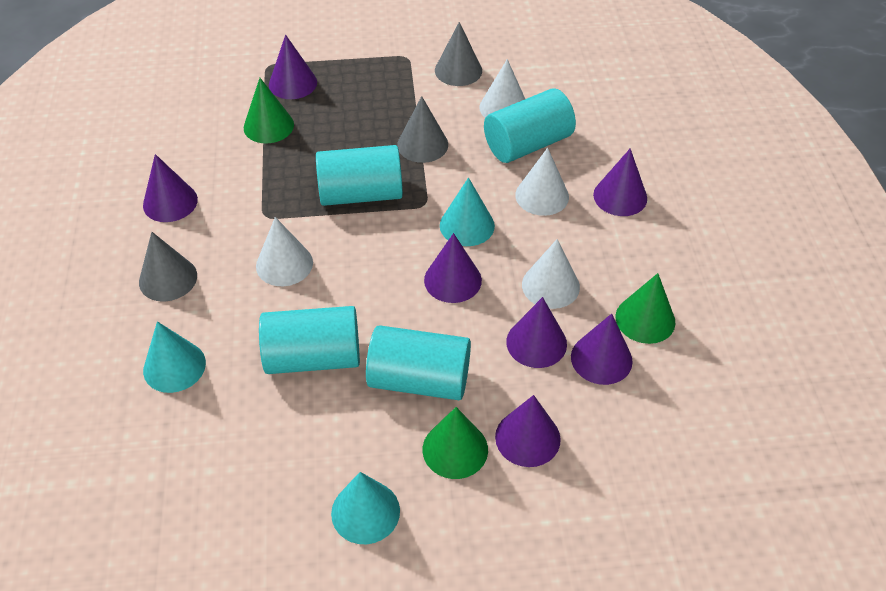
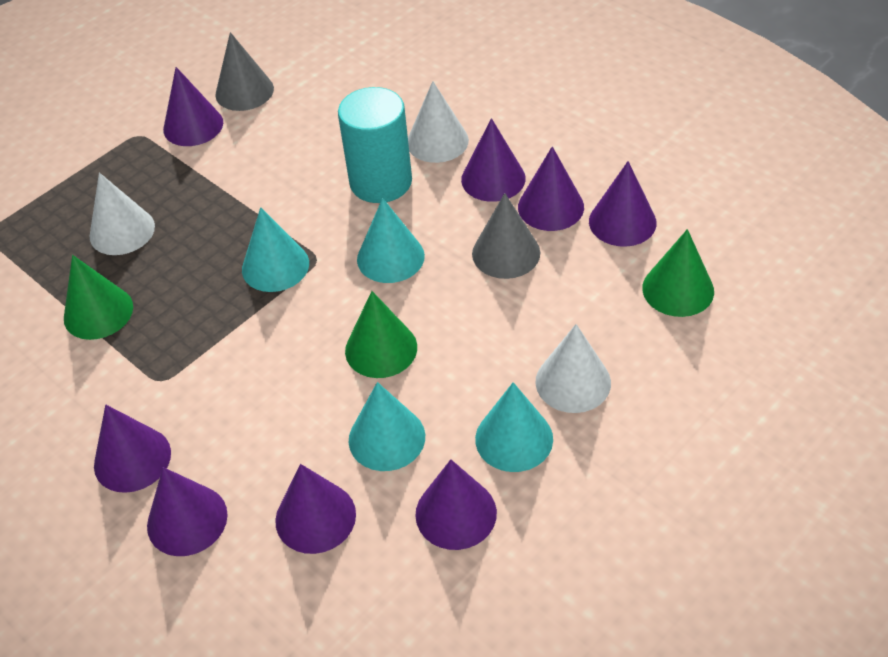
grey cone: 3 -> 2
purple cone: 7 -> 8
turquoise cone: 3 -> 4
turquoise cylinder: 4 -> 1
white cone: 4 -> 3

